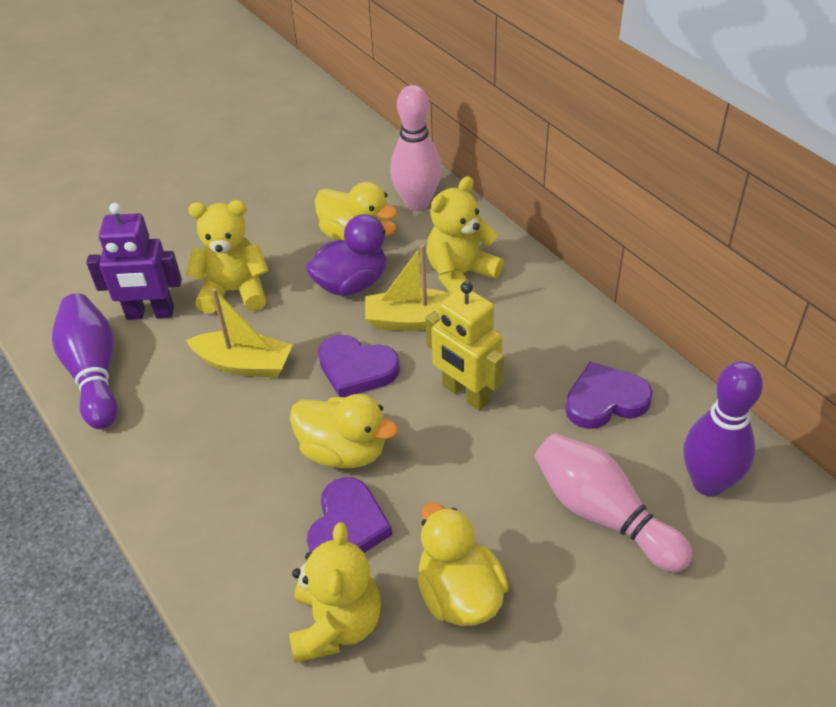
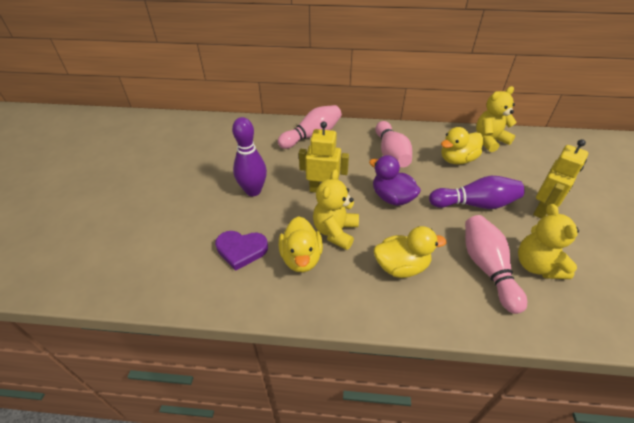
pink bowling pin: 2 -> 3
purple heart: 3 -> 1
purple robot: 1 -> 0
yellow boat: 2 -> 0
yellow robot: 1 -> 2

